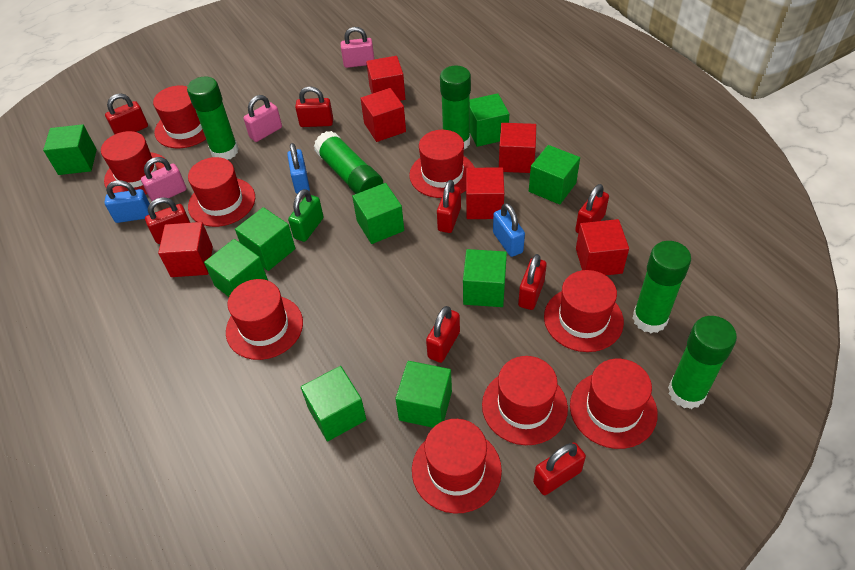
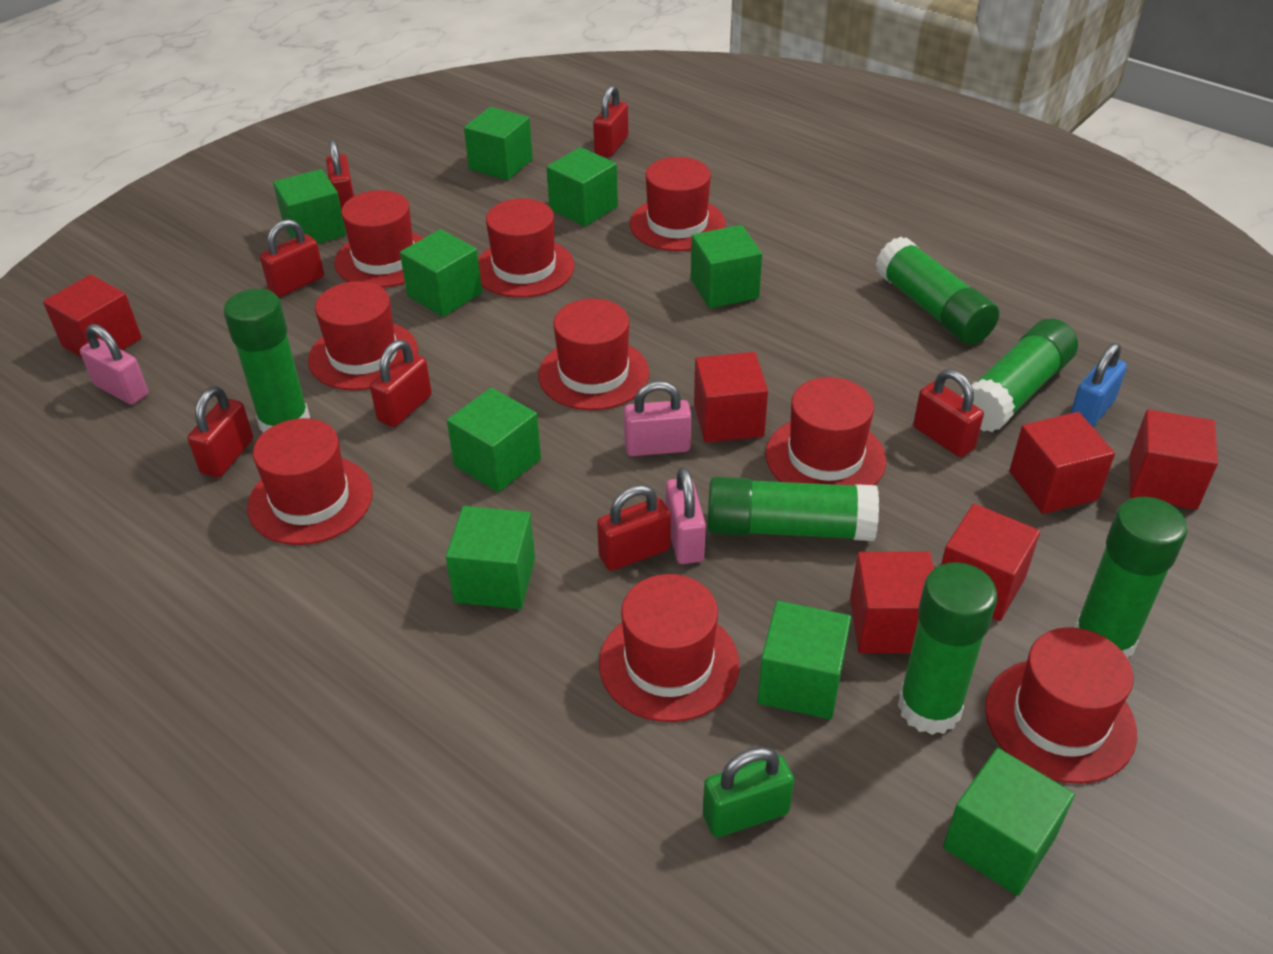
blue padlock: 3 -> 1
green glue stick: 5 -> 6
red padlock: 8 -> 7

